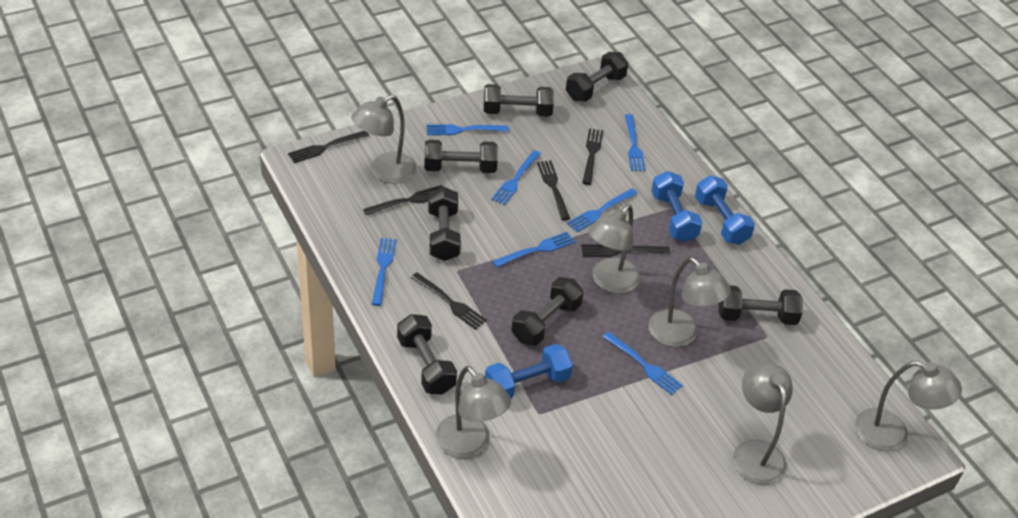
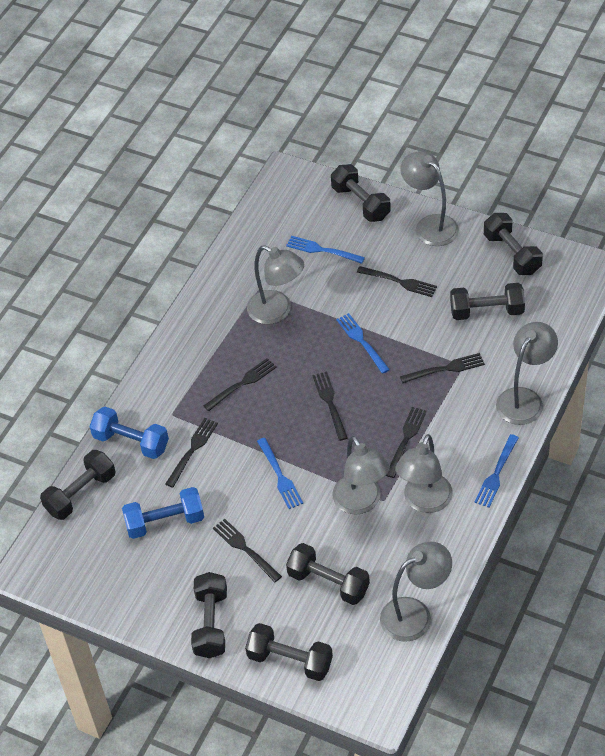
black fork: 6 -> 7
blue dumbbell: 3 -> 2
blue fork: 7 -> 4

